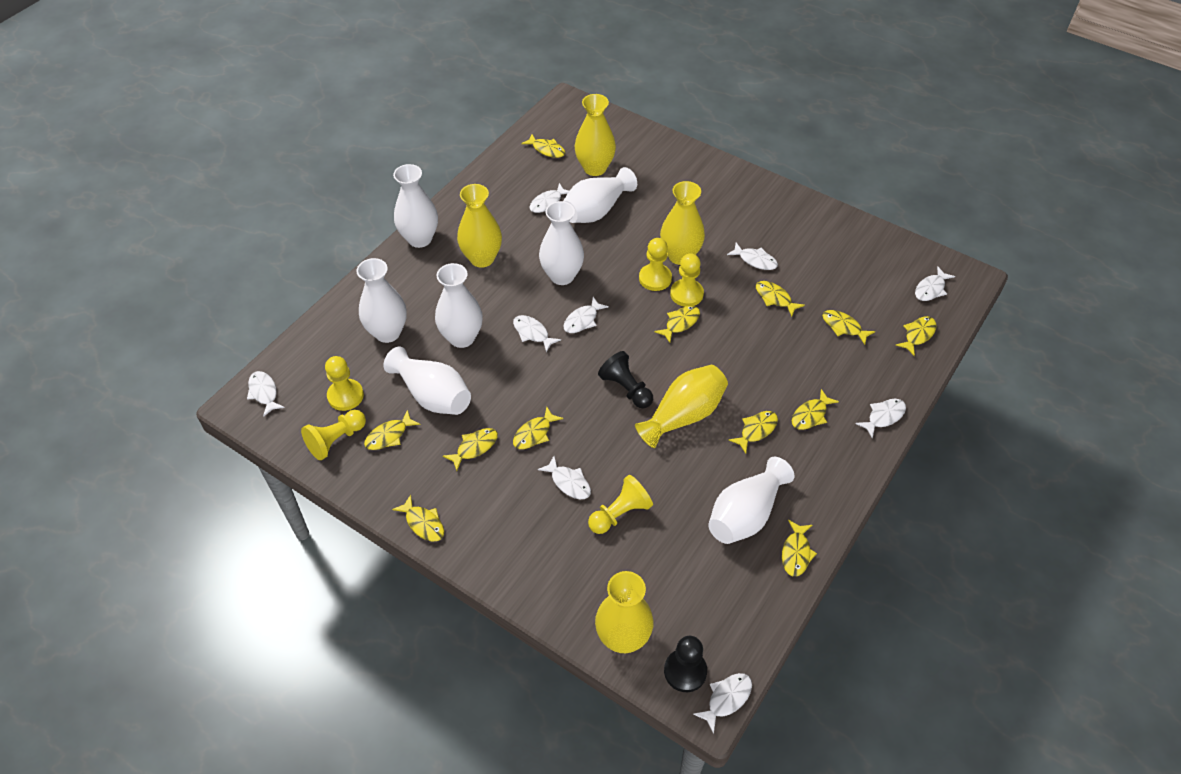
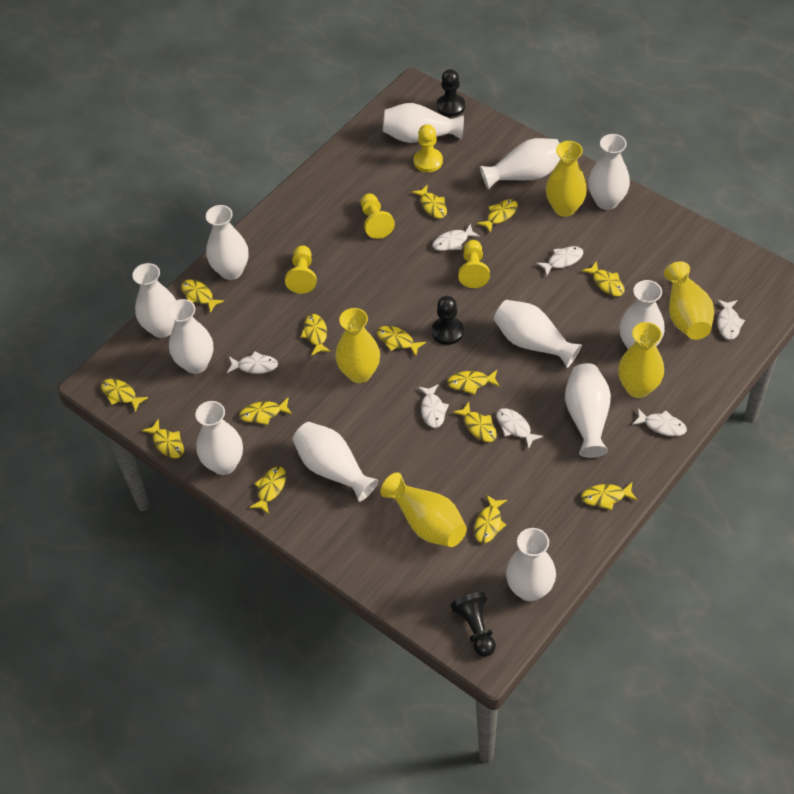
black pawn: 2 -> 3
white fish: 9 -> 7
white vase: 7 -> 12
yellow fish: 12 -> 14
yellow pawn: 5 -> 4

